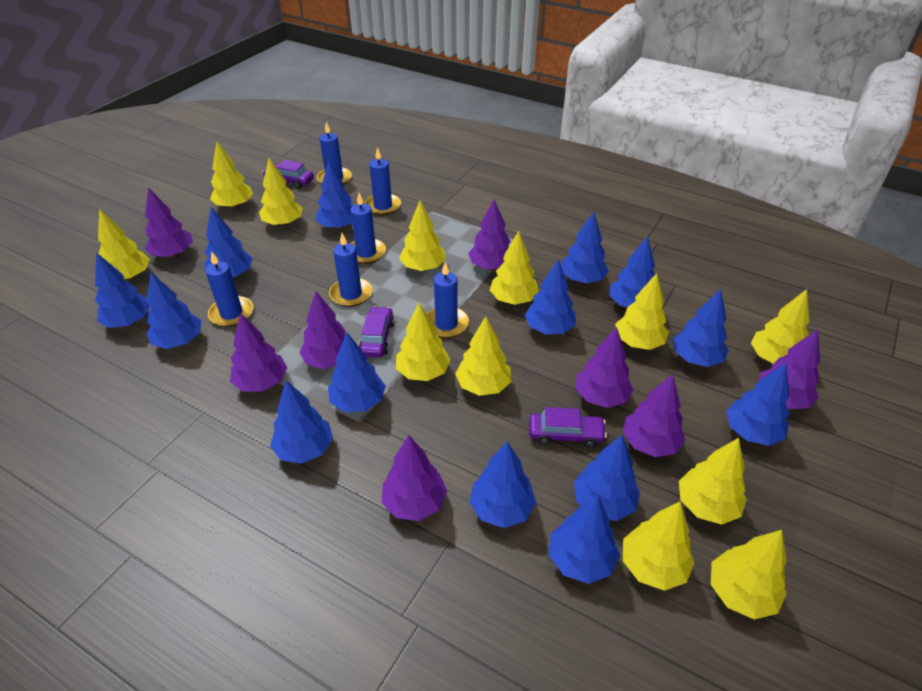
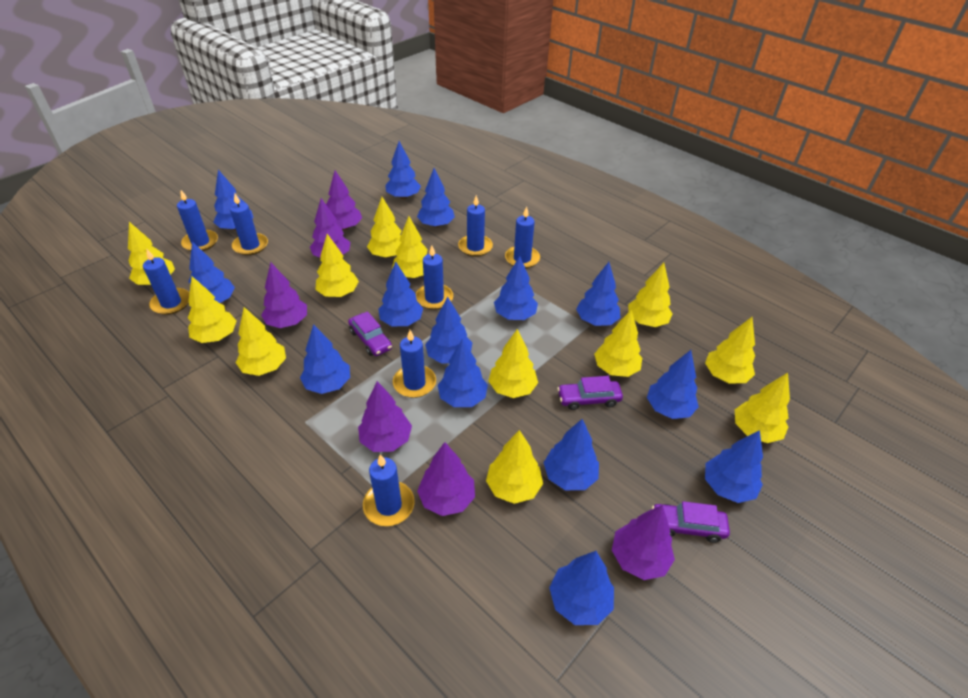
blue candle: 6 -> 8
purple tree: 8 -> 6

